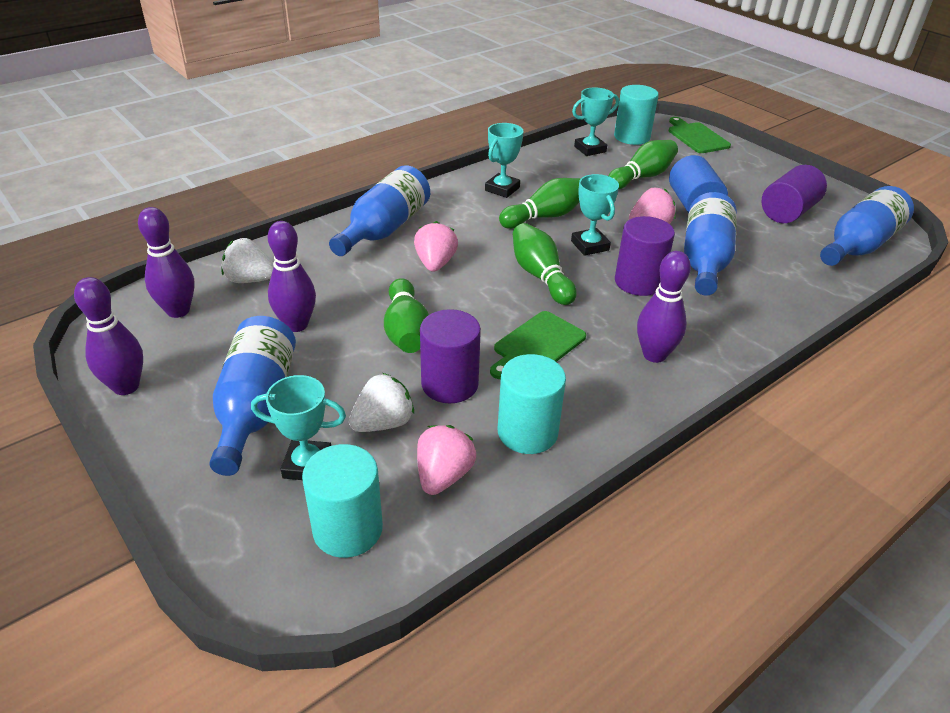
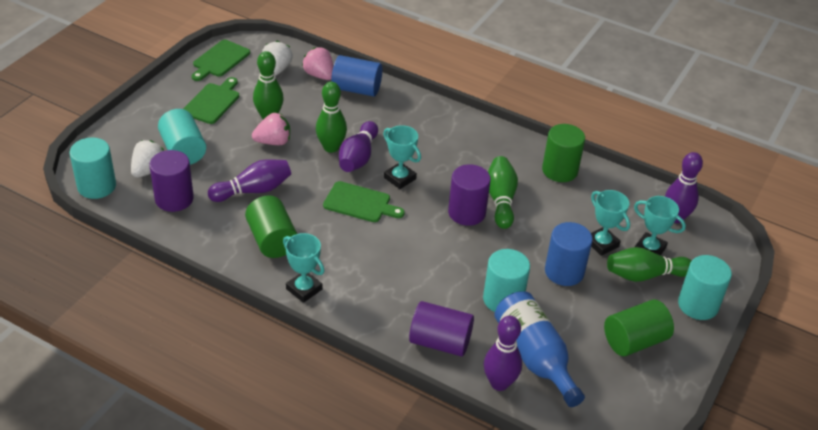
blue bottle: 4 -> 1
blue cylinder: 1 -> 2
green cutting board: 2 -> 3
green cylinder: 0 -> 3
pink strawberry: 3 -> 2
turquoise cylinder: 3 -> 4

